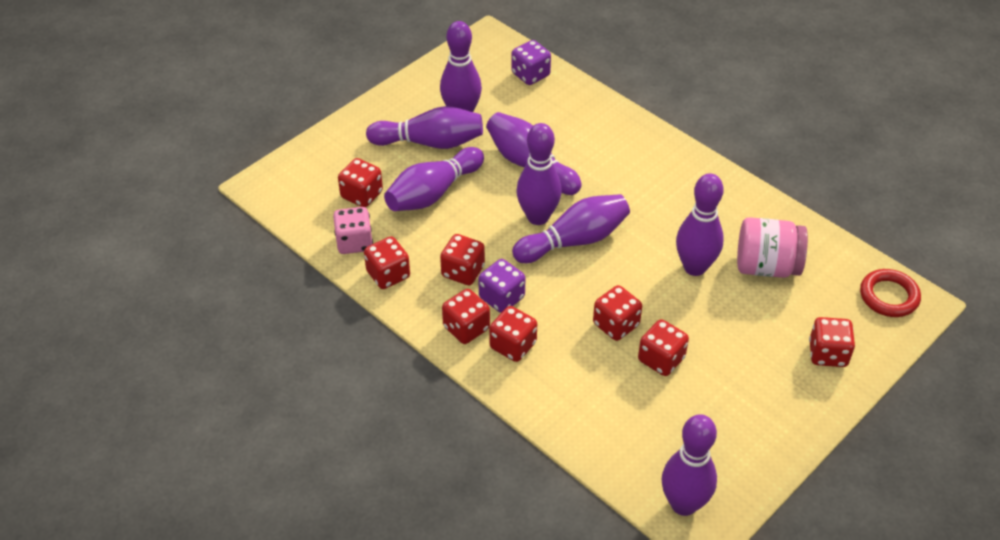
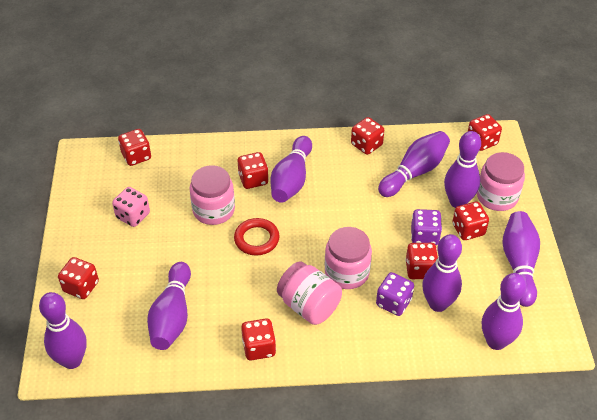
pink jar: 1 -> 4

